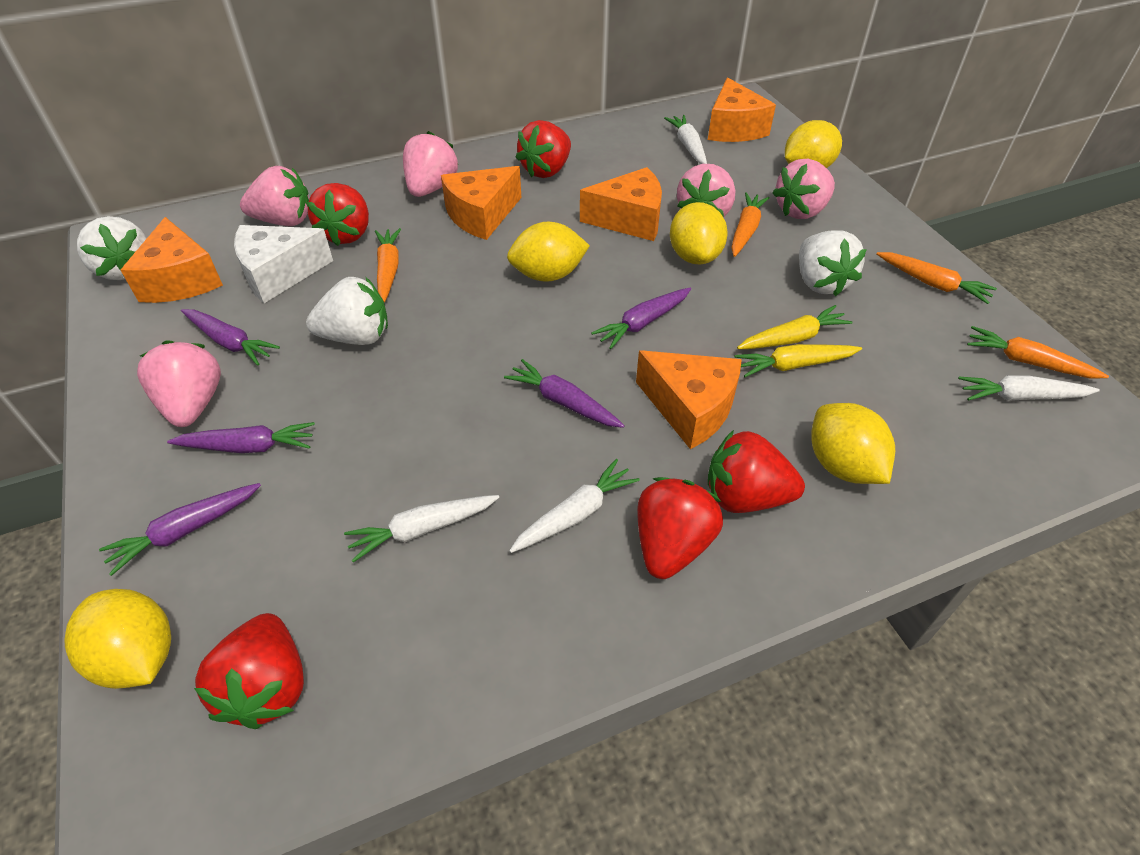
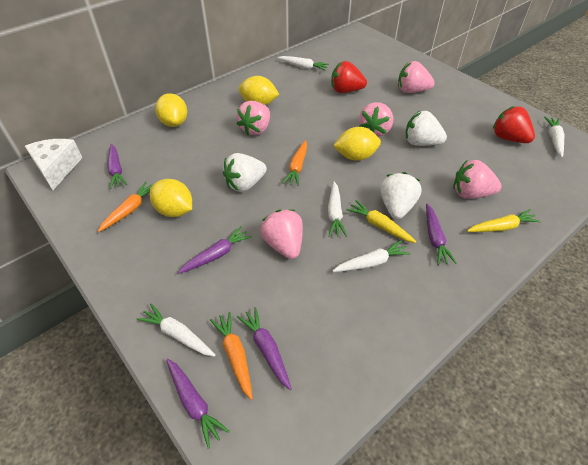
orange carrot: 4 -> 3
orange cheese: 5 -> 0
red strawberry: 5 -> 2
white carrot: 4 -> 5
yellow lemon: 5 -> 4

